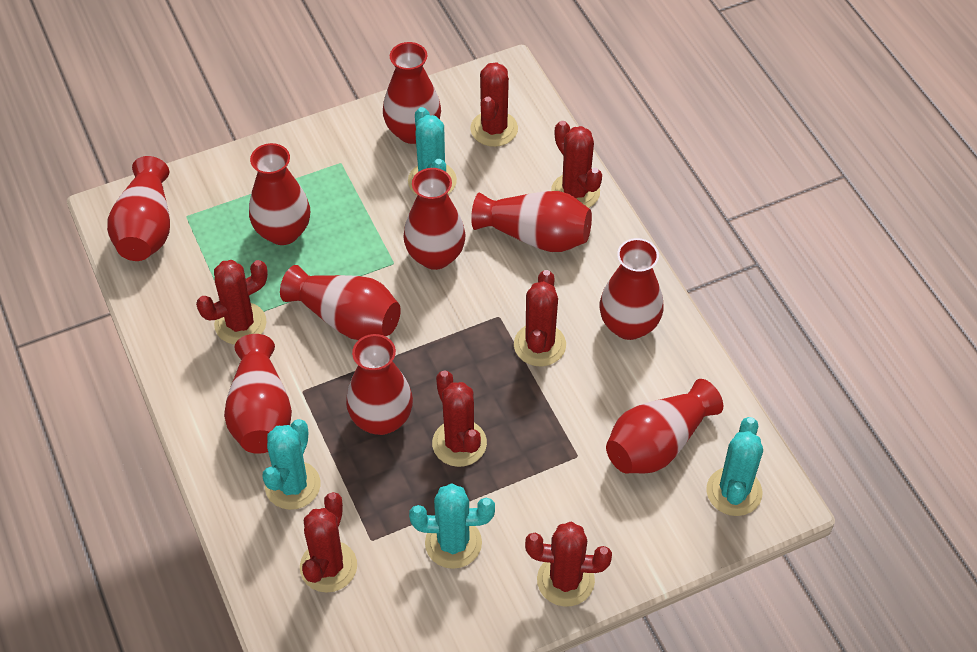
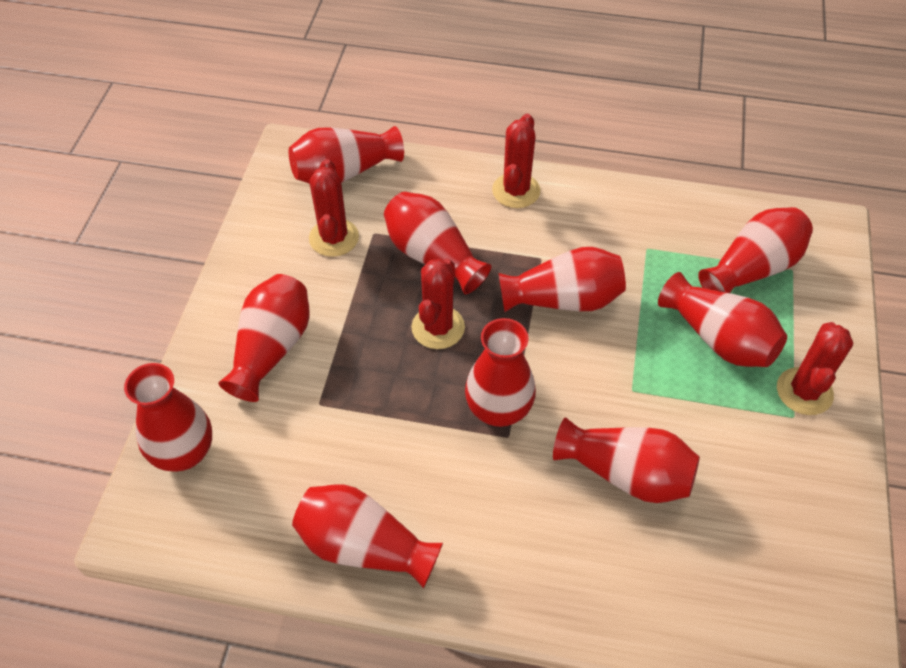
red cactus: 7 -> 4
turquoise cactus: 4 -> 0

